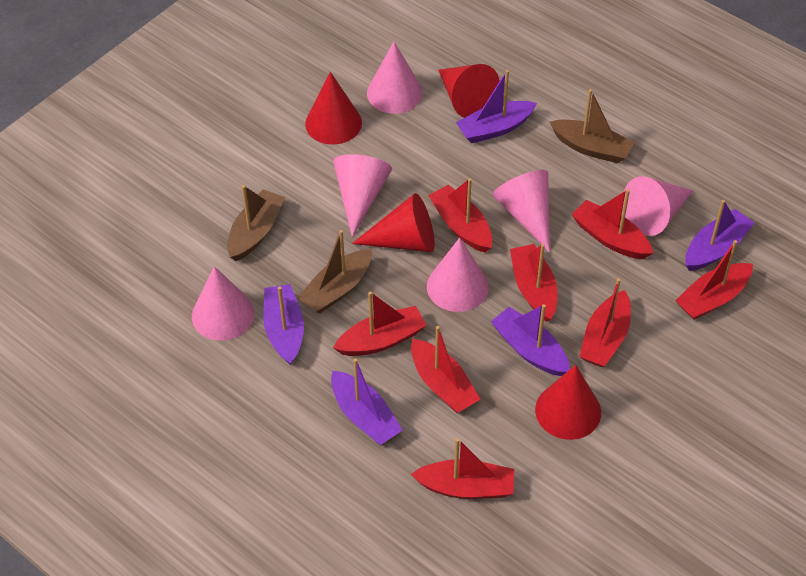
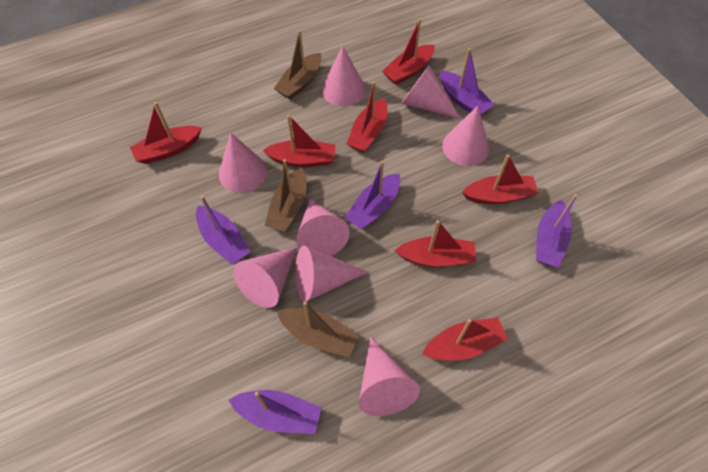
pink cone: 6 -> 8
red boat: 8 -> 7
red cone: 4 -> 0

